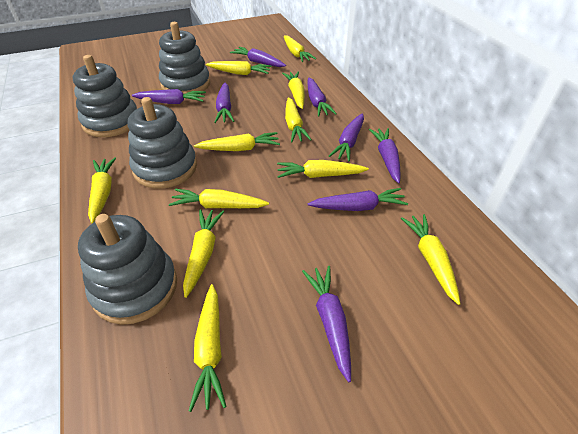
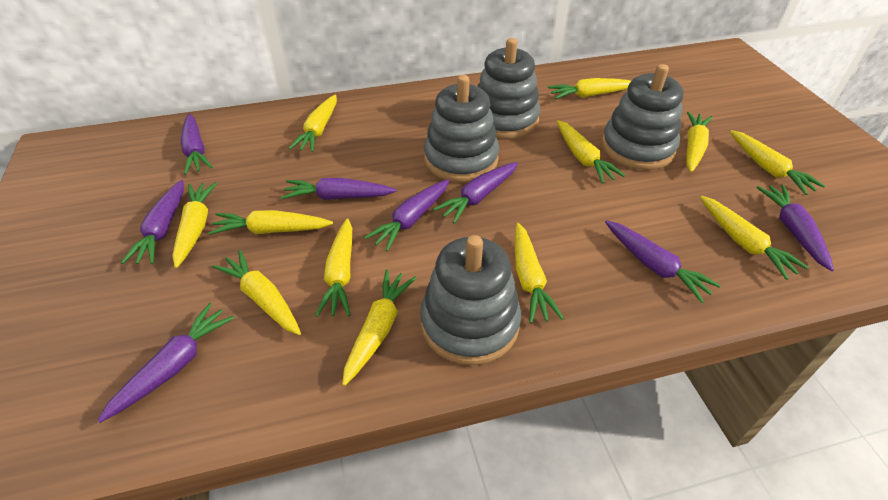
yellow carrot: 11 -> 12

